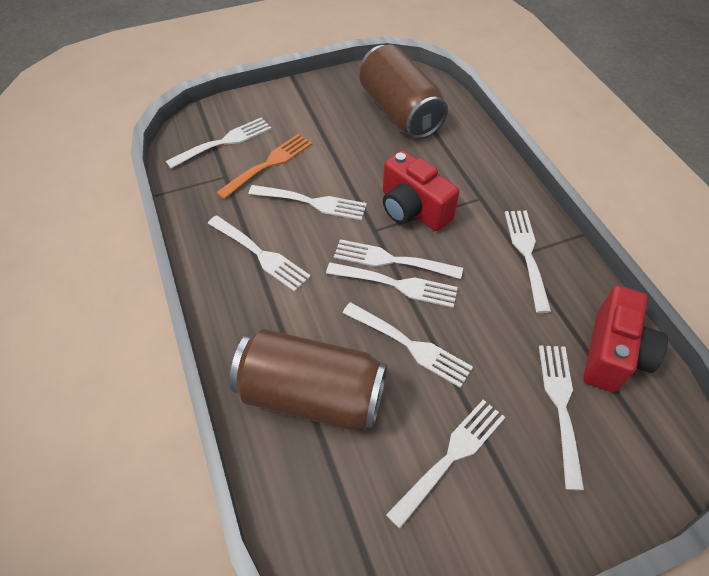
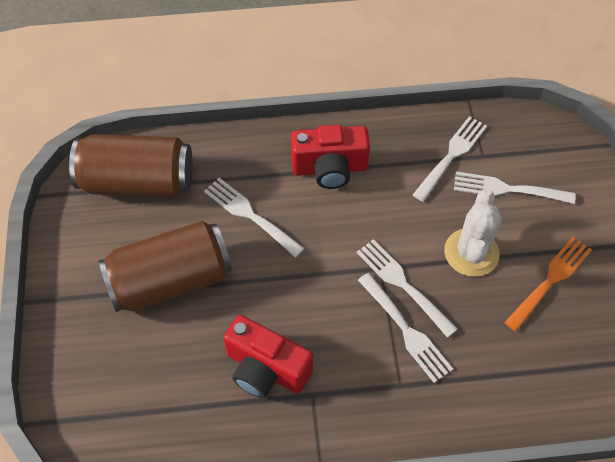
white cactus: 0 -> 1
white fork: 9 -> 5

